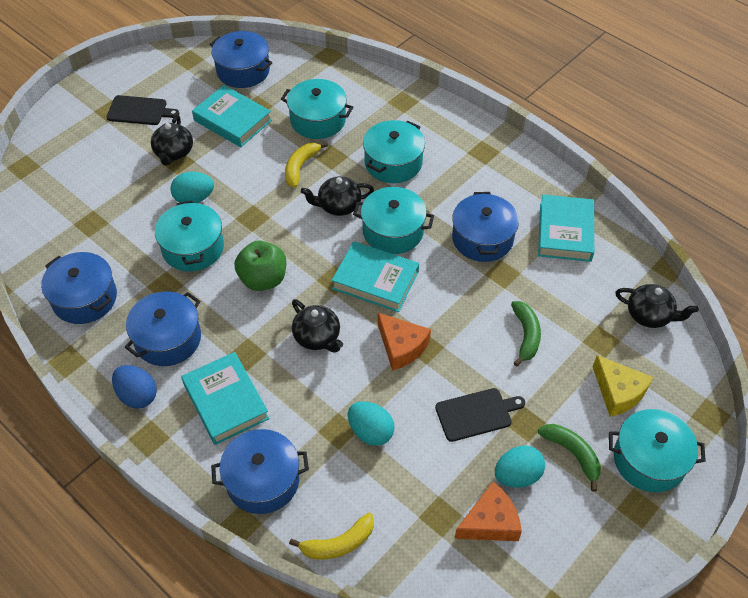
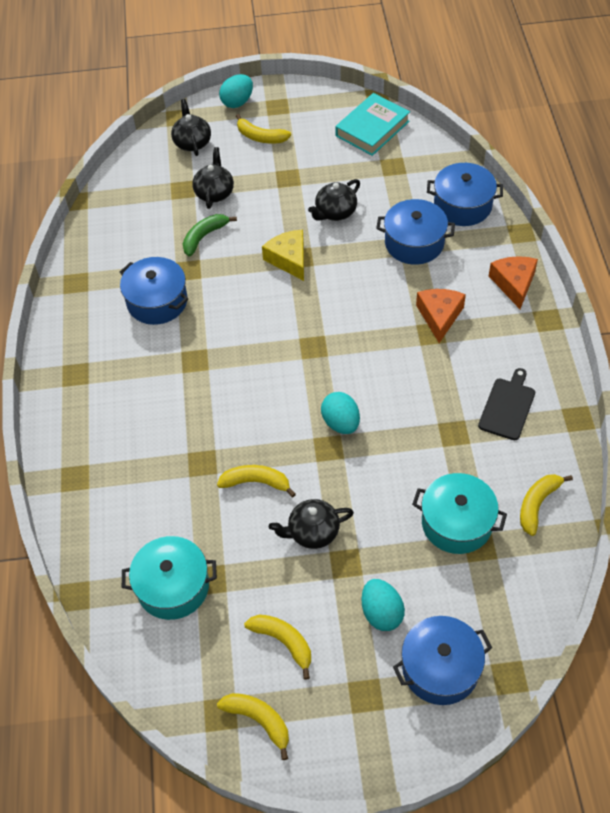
black cutting board: 2 -> 1
blue egg: 1 -> 0
blue pot: 5 -> 4
green apple: 1 -> 0
green banana: 2 -> 1
turquoise book: 4 -> 1
turquoise pot: 5 -> 2
yellow banana: 2 -> 5

